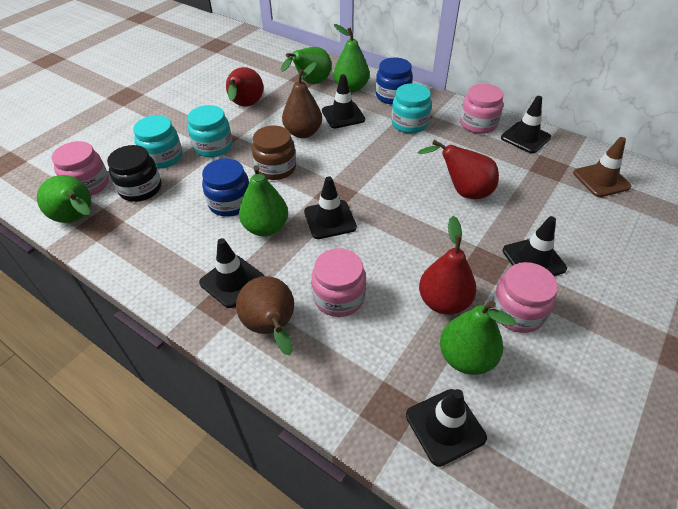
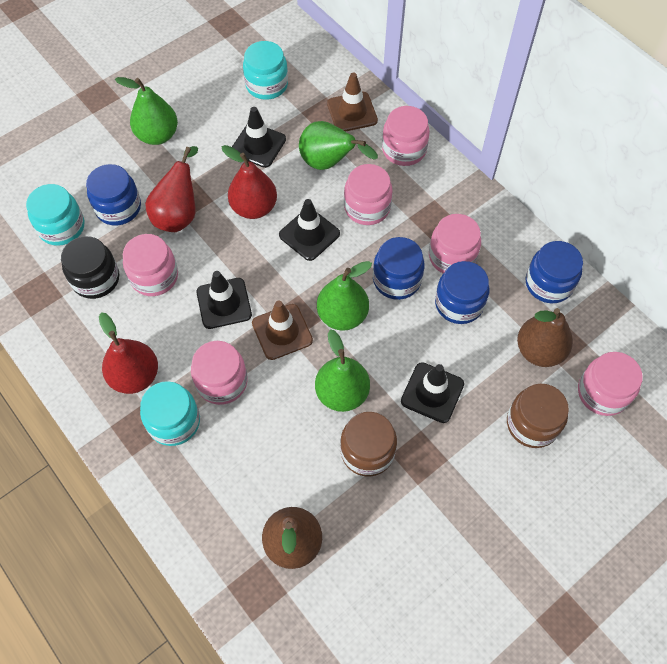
black traffic cone: 6 -> 4
blue jar: 2 -> 4
brown jar: 1 -> 2
brown traffic cone: 1 -> 2
green pear: 5 -> 4
pink jar: 4 -> 6

